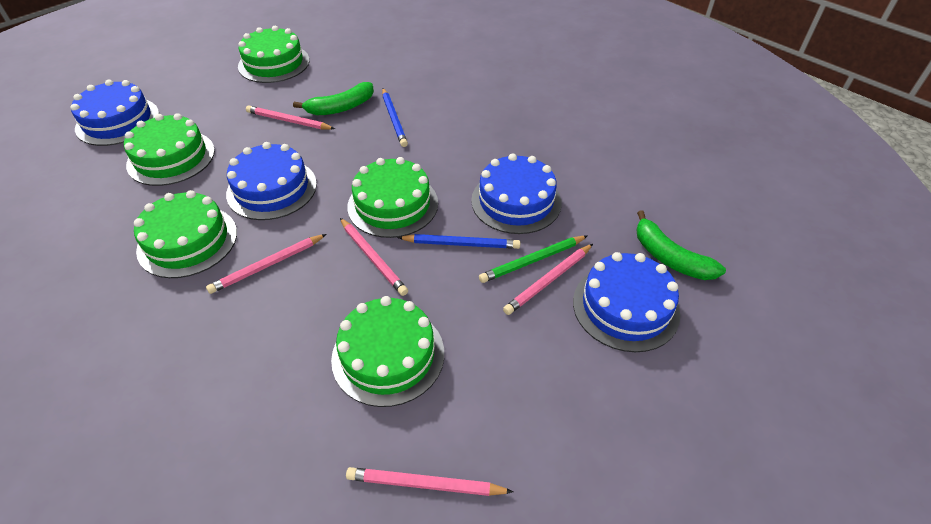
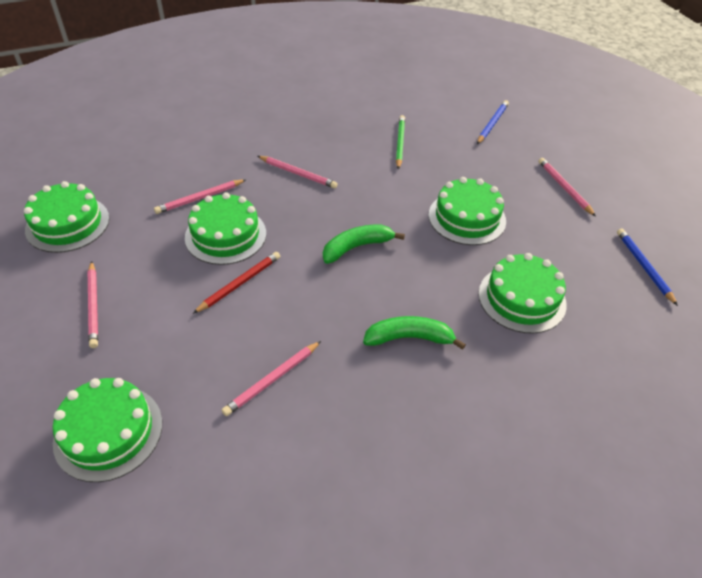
blue cake: 4 -> 0
red pencil: 0 -> 1

